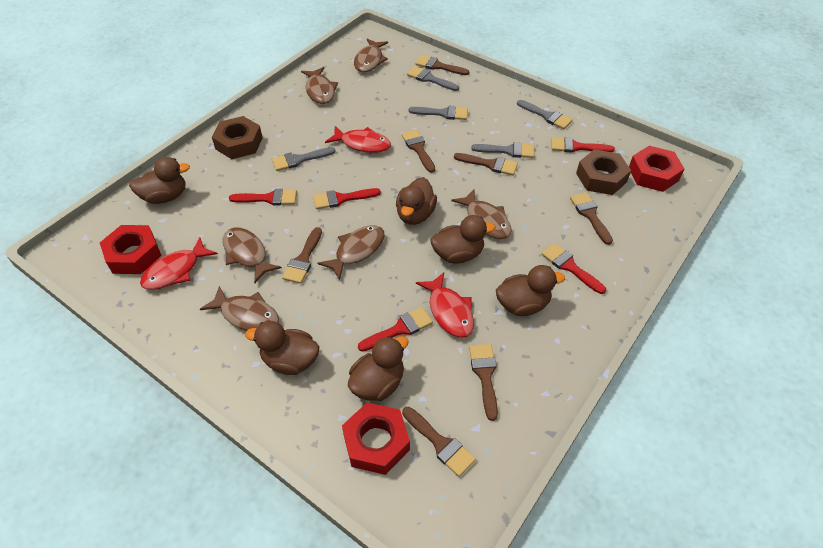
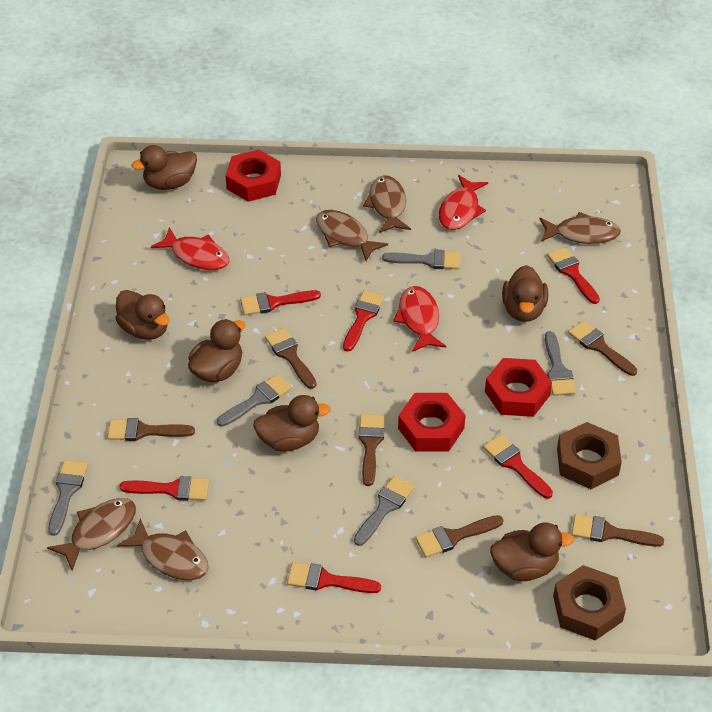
brown brush: 7 -> 6
brown fish: 6 -> 5
red brush: 5 -> 6

